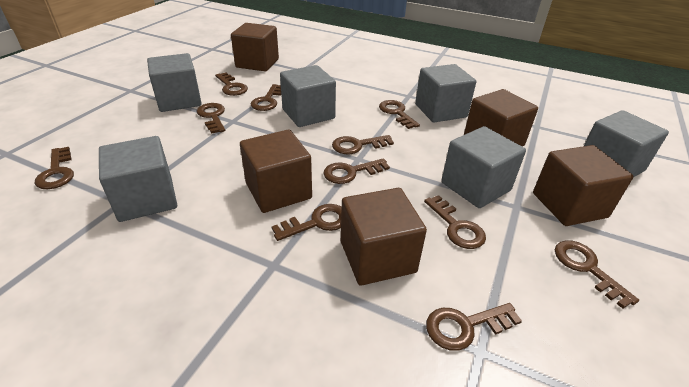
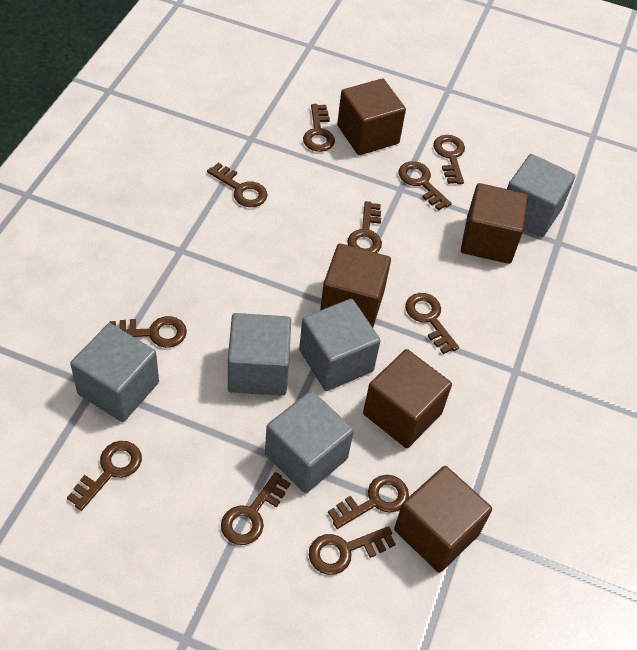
grey cube: 6 -> 5

